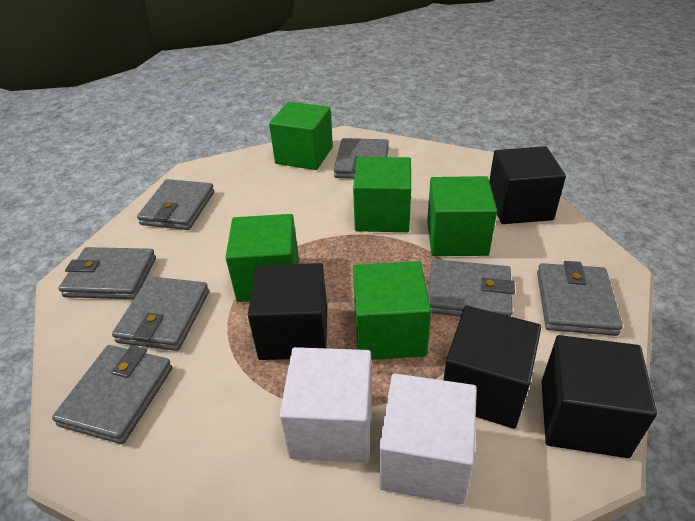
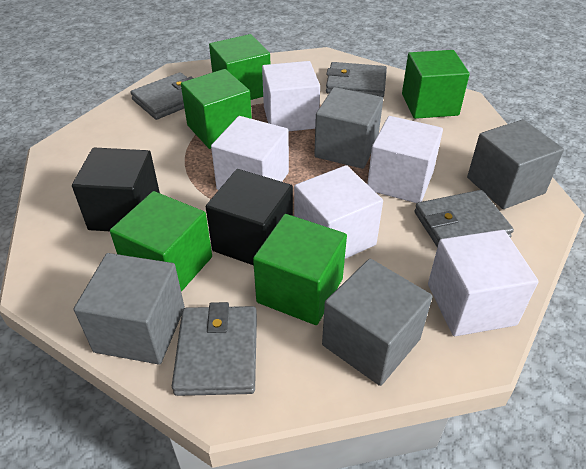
black cube: 4 -> 2
grey cube: 0 -> 4
grey wallet: 7 -> 4
white cube: 2 -> 5

